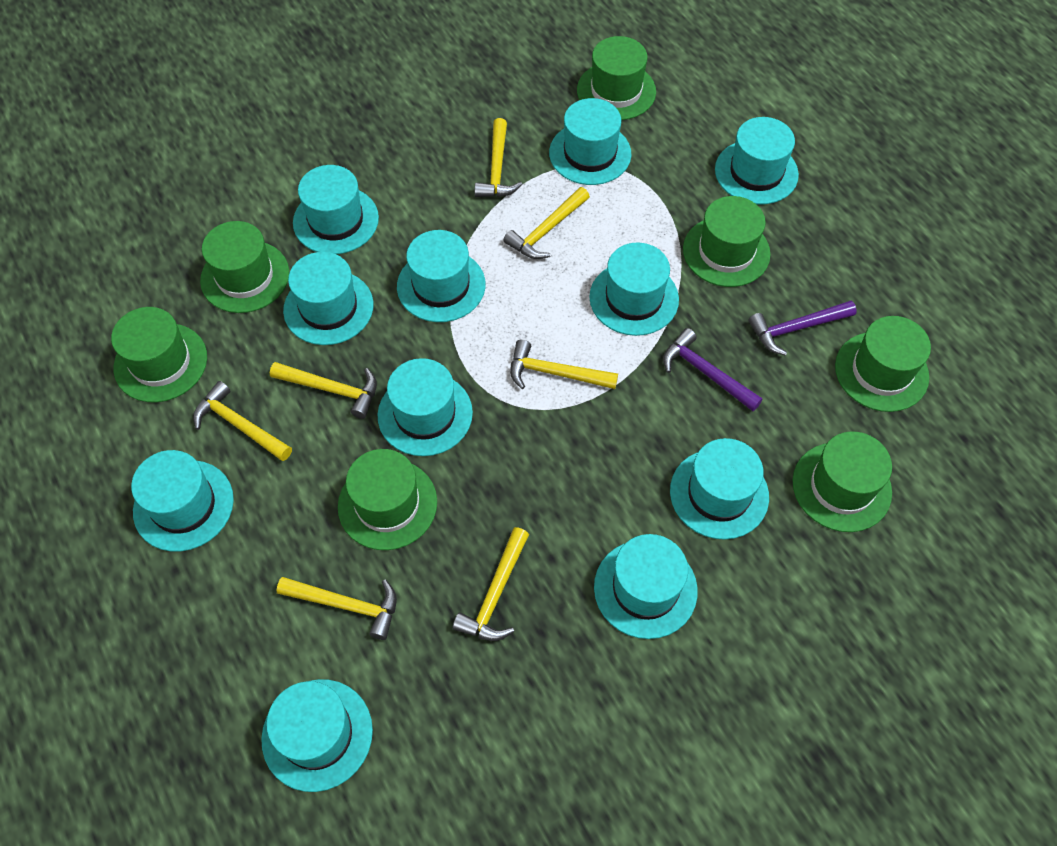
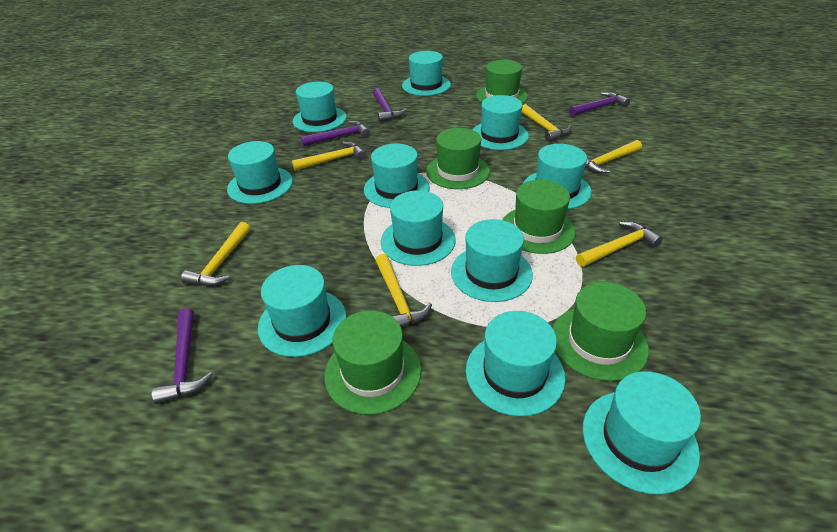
green hat: 7 -> 5
purple hammer: 2 -> 4
yellow hammer: 7 -> 6

